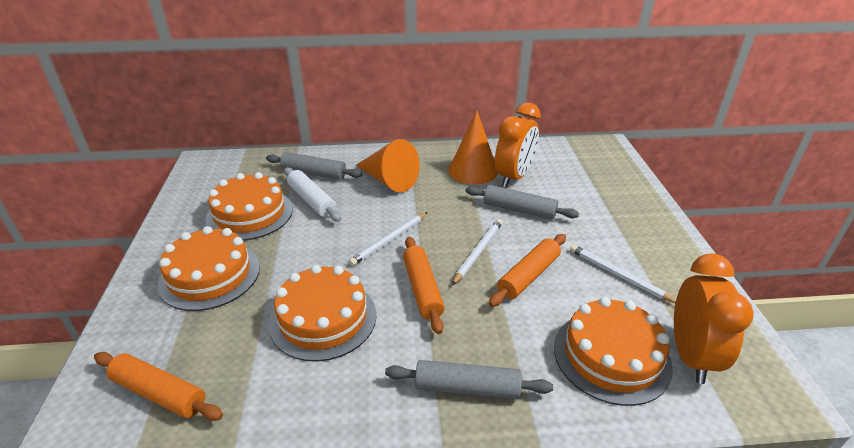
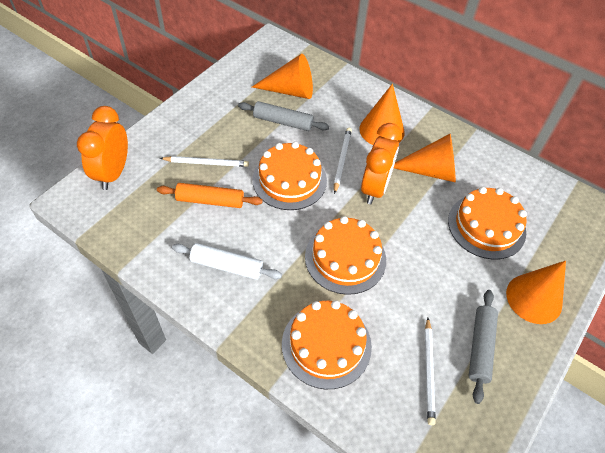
grey rolling pin: 3 -> 2
orange cone: 2 -> 4
orange rolling pin: 3 -> 1

